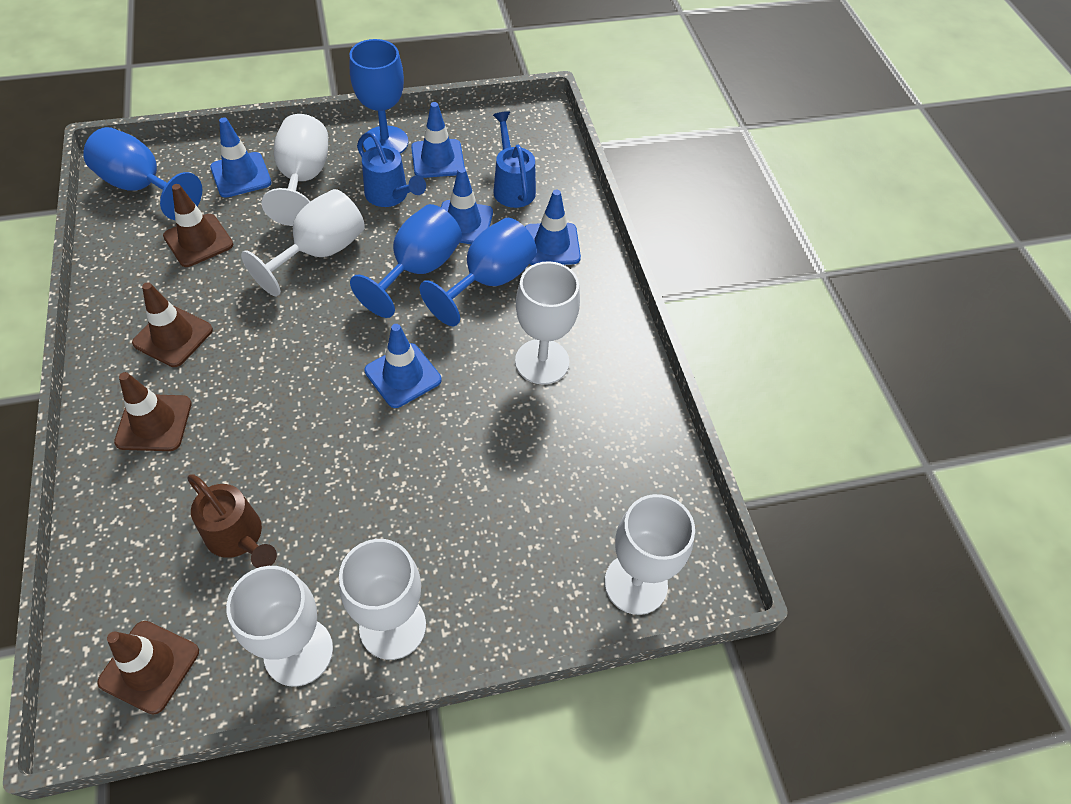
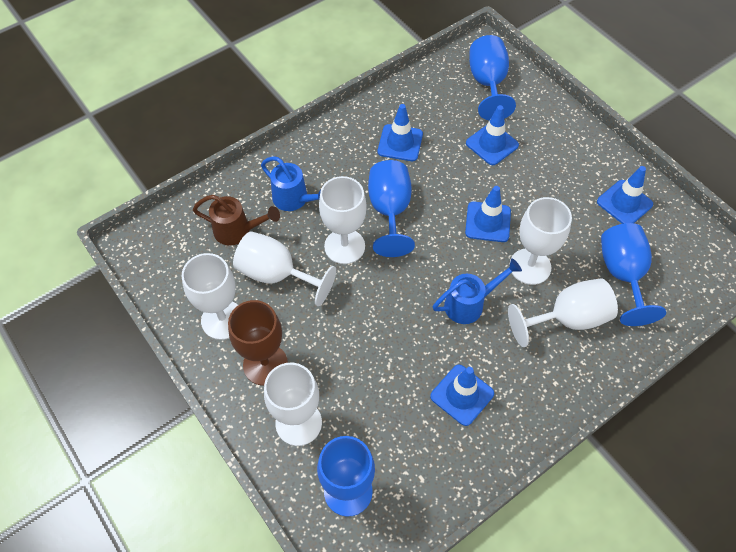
brown goblet: 0 -> 1
brown traffic cone: 4 -> 0

